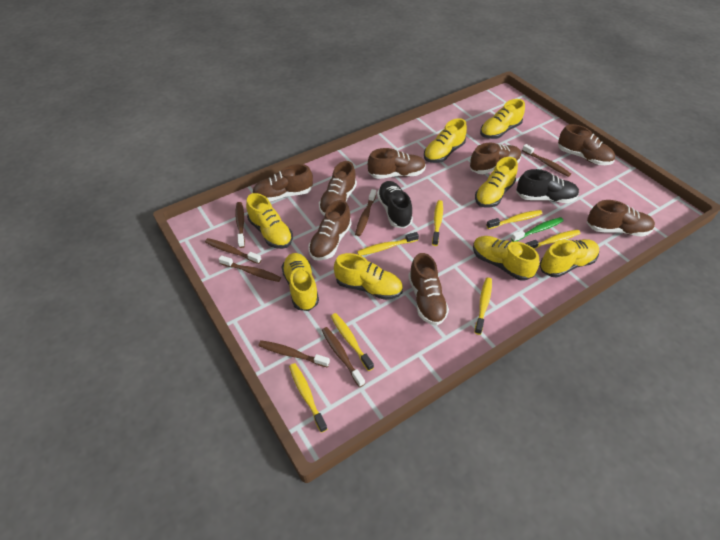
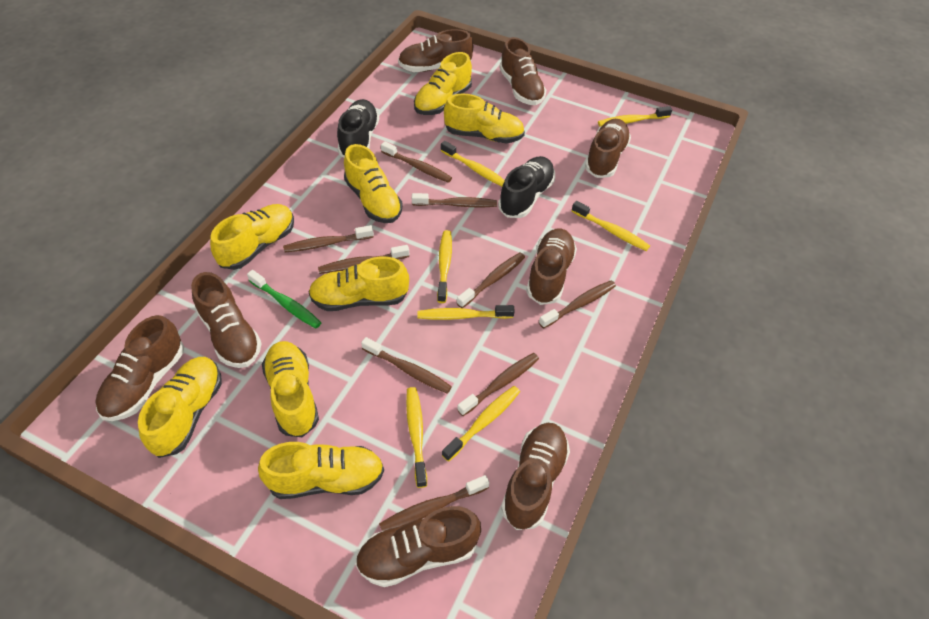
brown toothbrush: 7 -> 9

